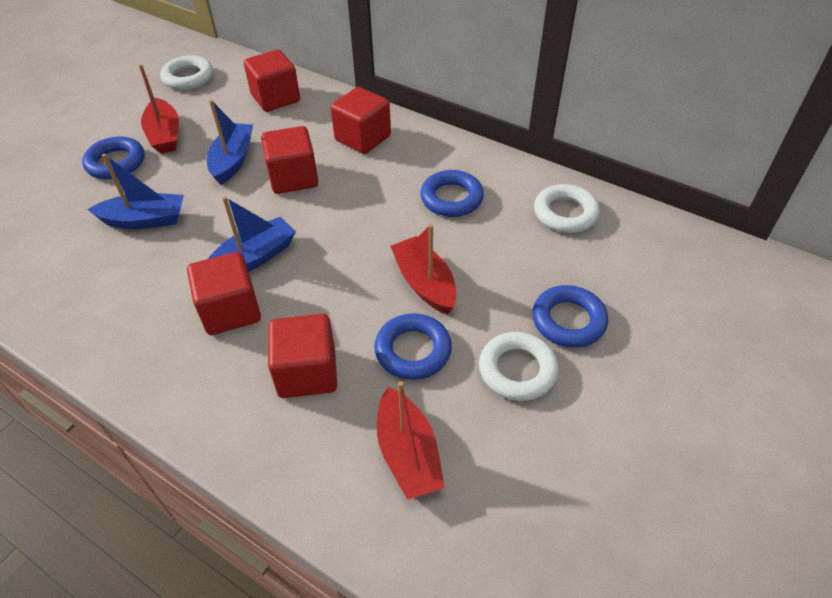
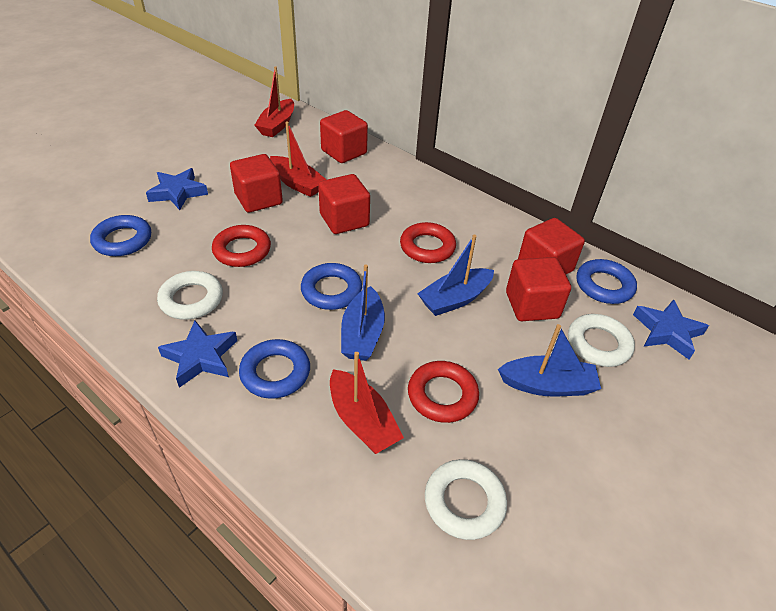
blue star: 0 -> 3
red ring: 0 -> 3

